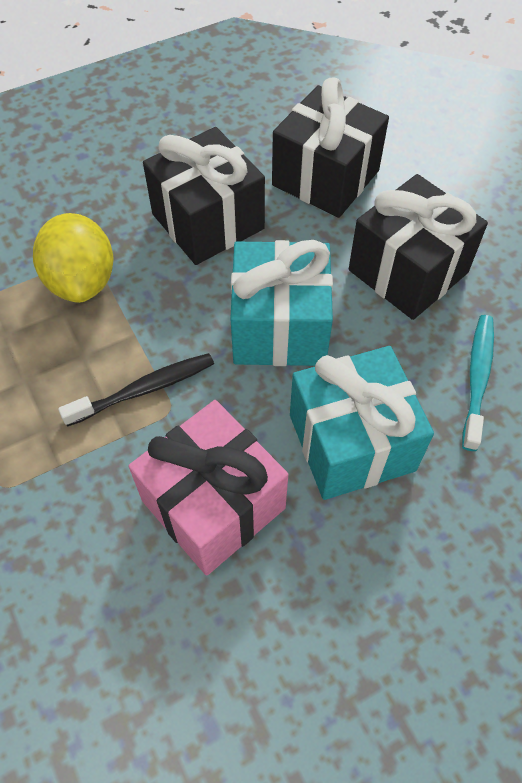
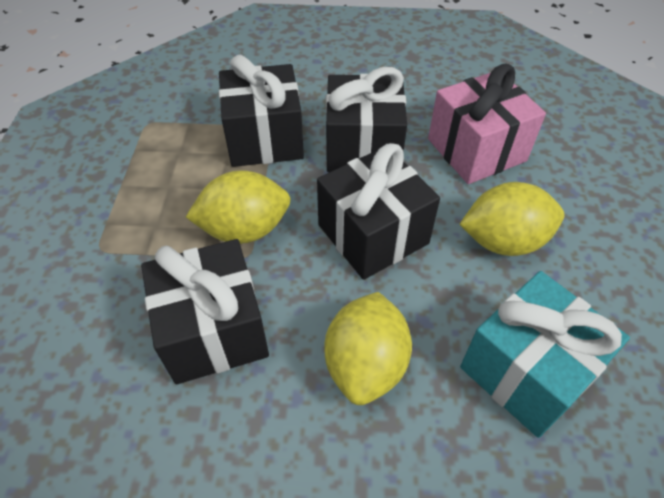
black gift: 3 -> 4
black toothbrush: 1 -> 0
turquoise gift: 2 -> 1
turquoise toothbrush: 1 -> 0
yellow lemon: 1 -> 3

